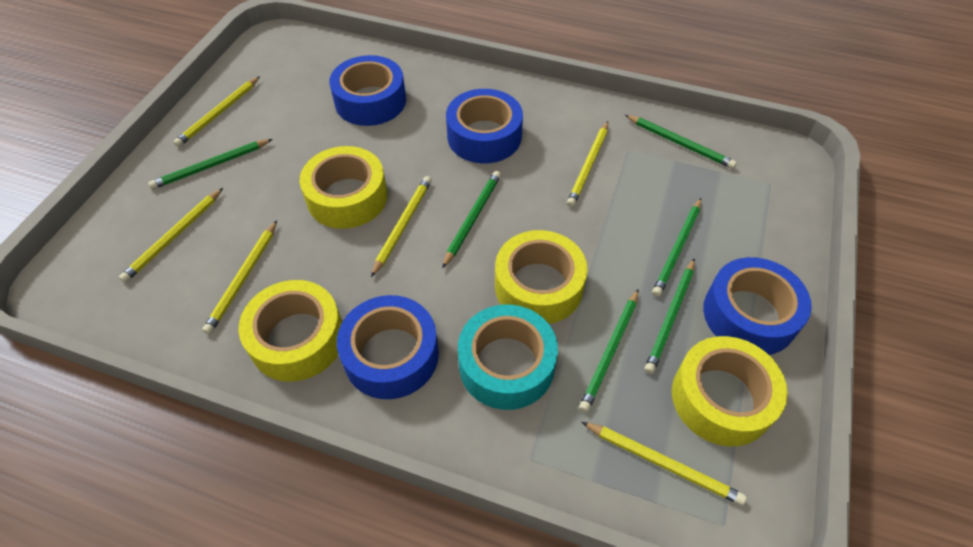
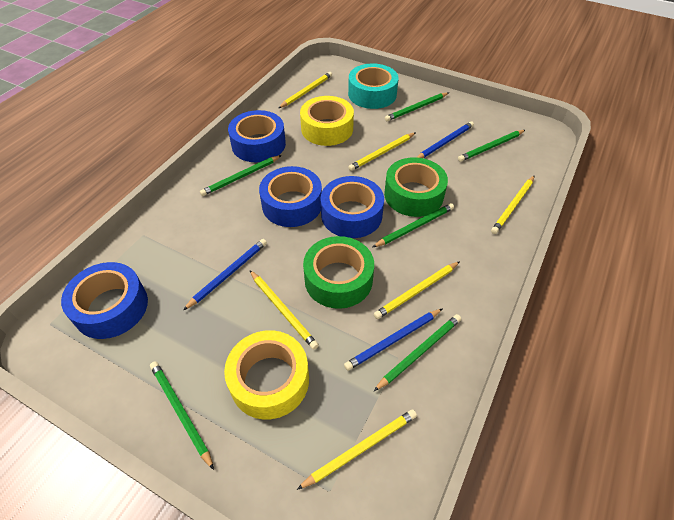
blue pencil: 0 -> 3
green tape: 0 -> 2
yellow tape: 4 -> 2

